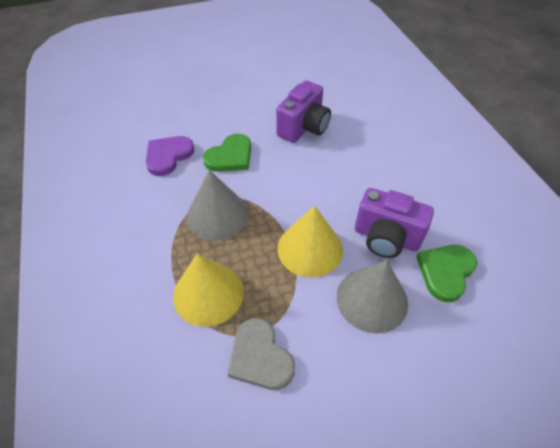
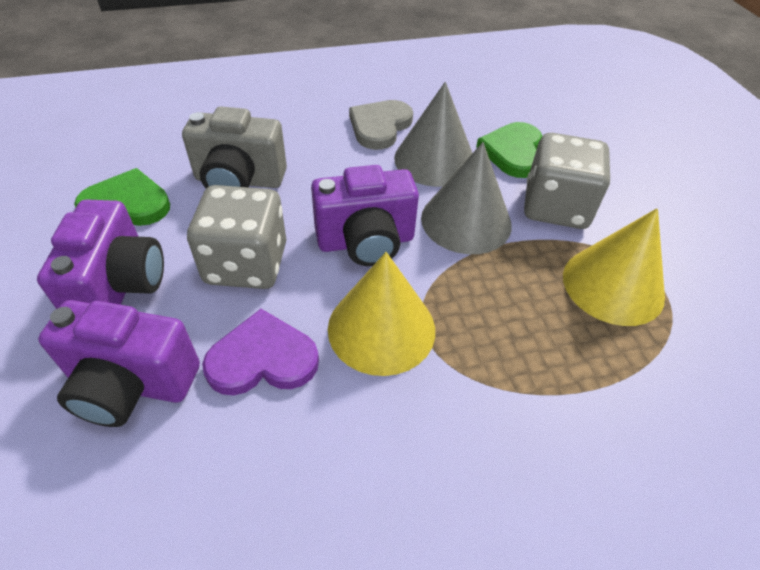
grey camera: 0 -> 1
grey dice: 0 -> 2
purple camera: 2 -> 3

